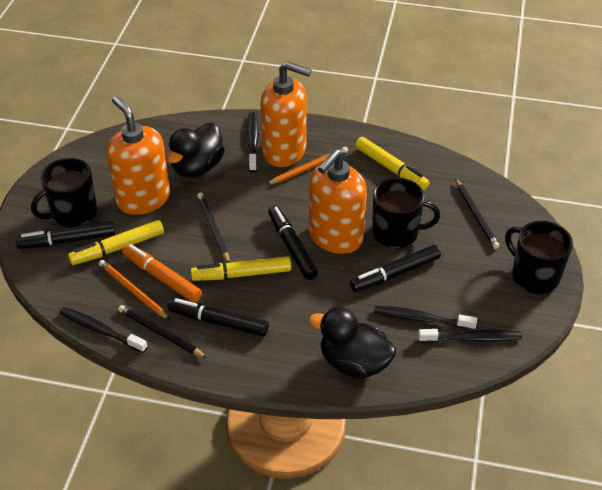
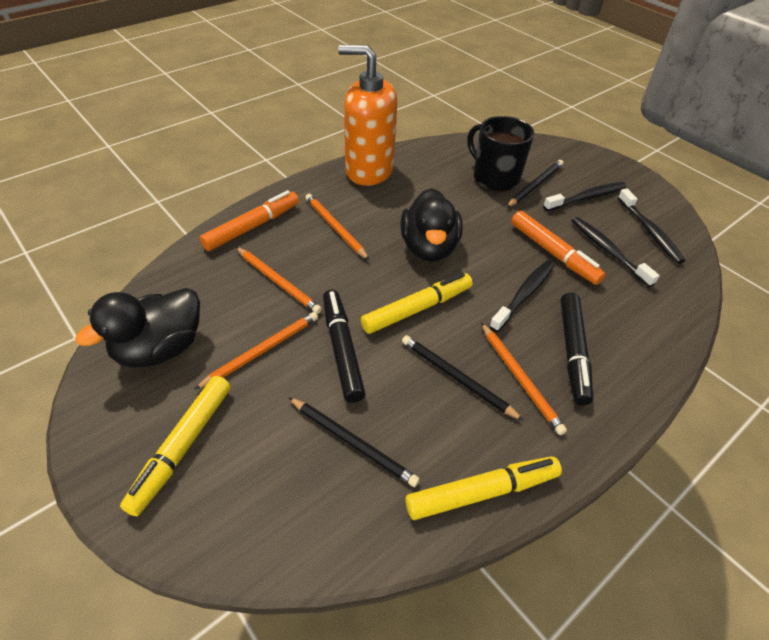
black marker: 4 -> 2
black mug: 3 -> 1
orange marker: 1 -> 2
orange pencil: 2 -> 4
orange soap dispenser: 3 -> 1

